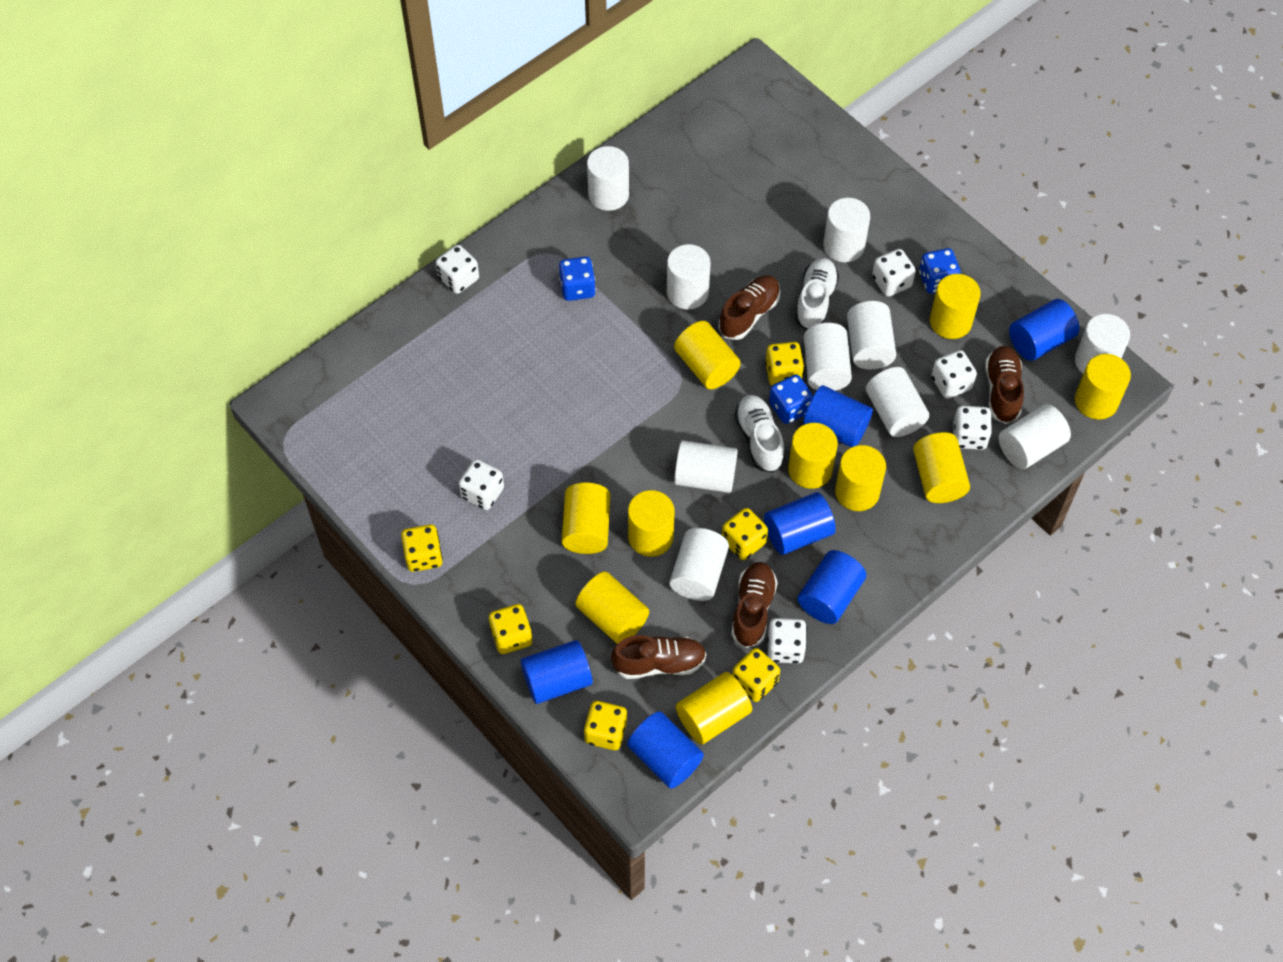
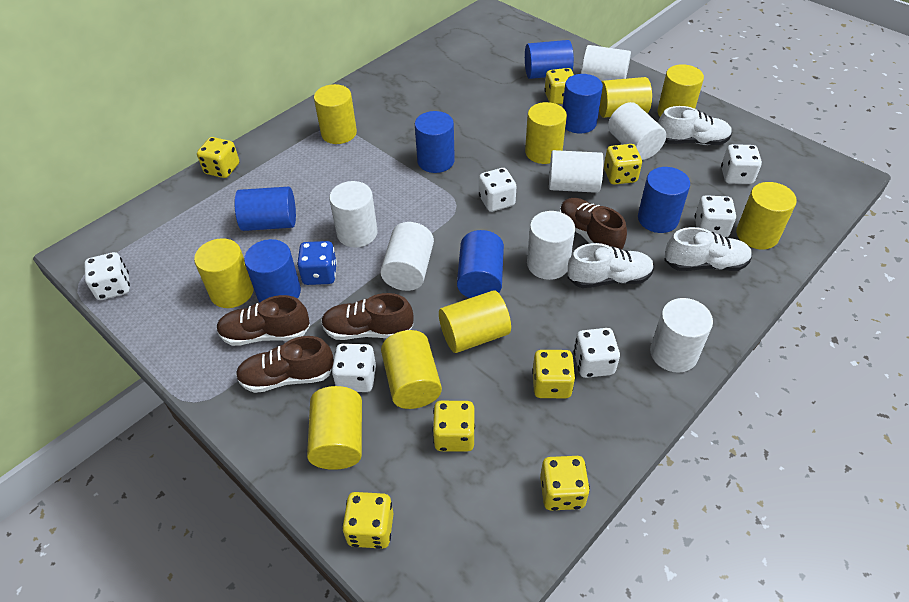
blue cylinder: 6 -> 7
blue dice: 3 -> 1
white cylinder: 10 -> 7
white shoe: 2 -> 3
yellow cylinder: 10 -> 9
yellow dice: 6 -> 7

